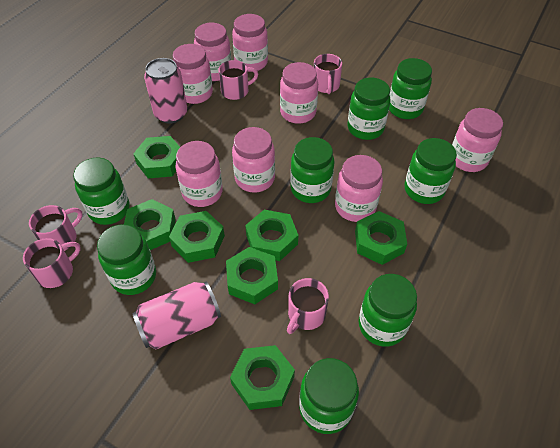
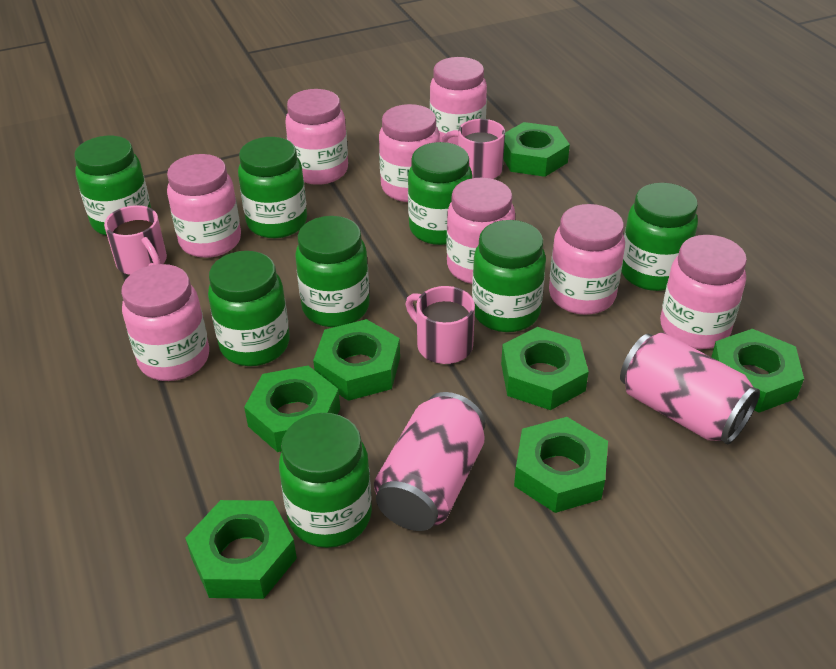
pink mug: 5 -> 3

